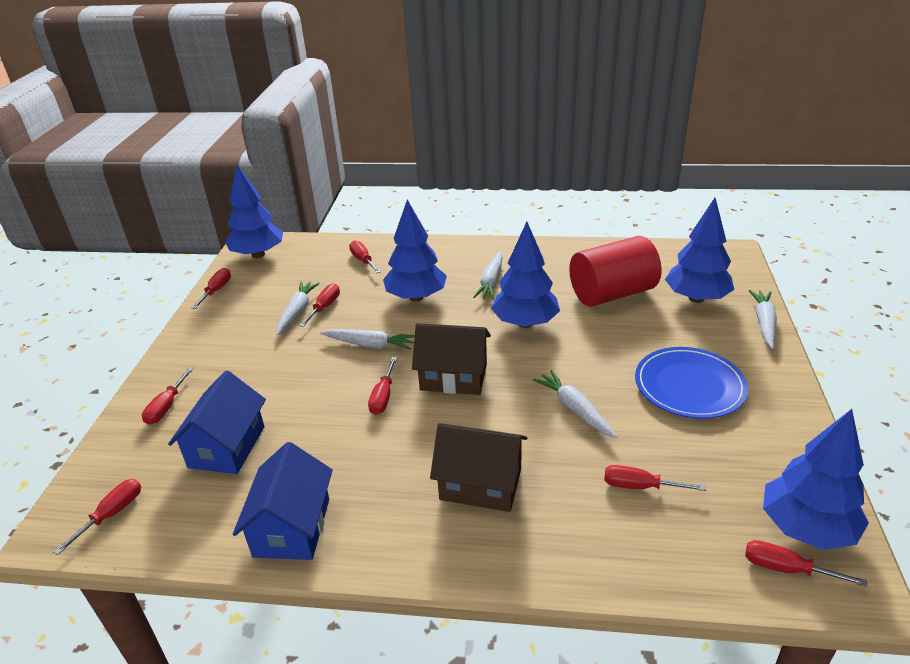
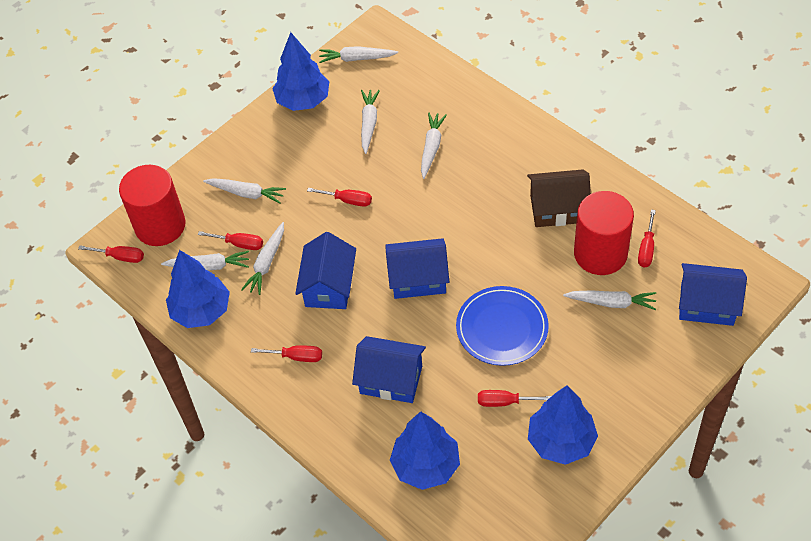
blue house: 2 -> 4
blue tree: 5 -> 4
brown house: 2 -> 1
red cylinder: 1 -> 2
red screwdriver: 8 -> 6
white carrot: 5 -> 7

